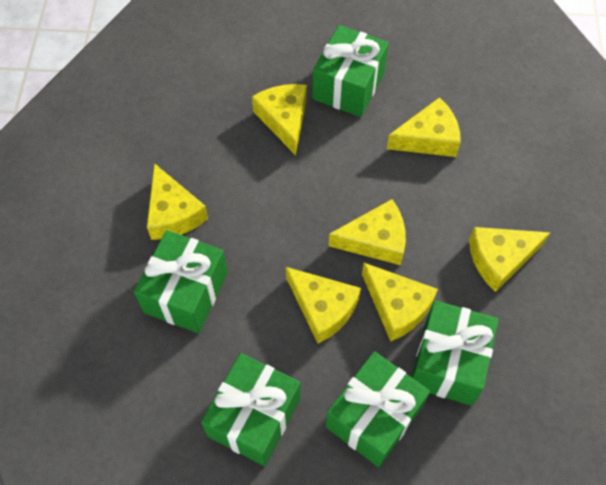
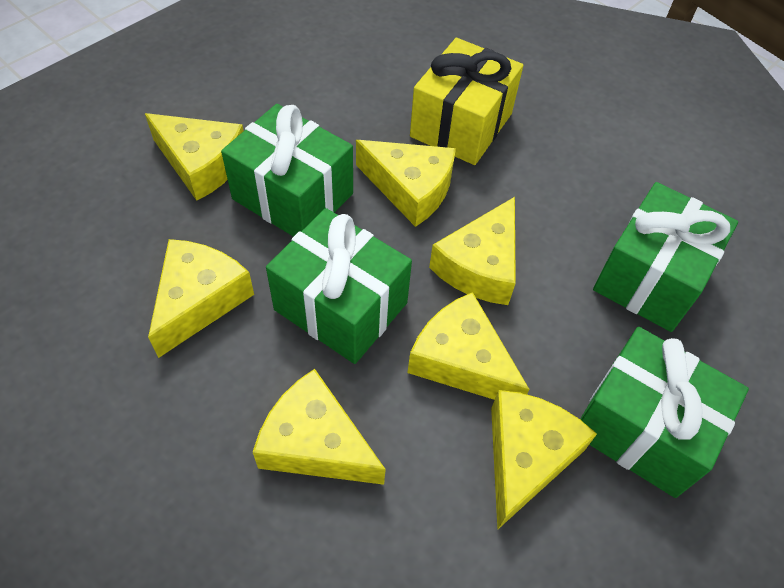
green gift: 5 -> 4
yellow gift: 0 -> 1

